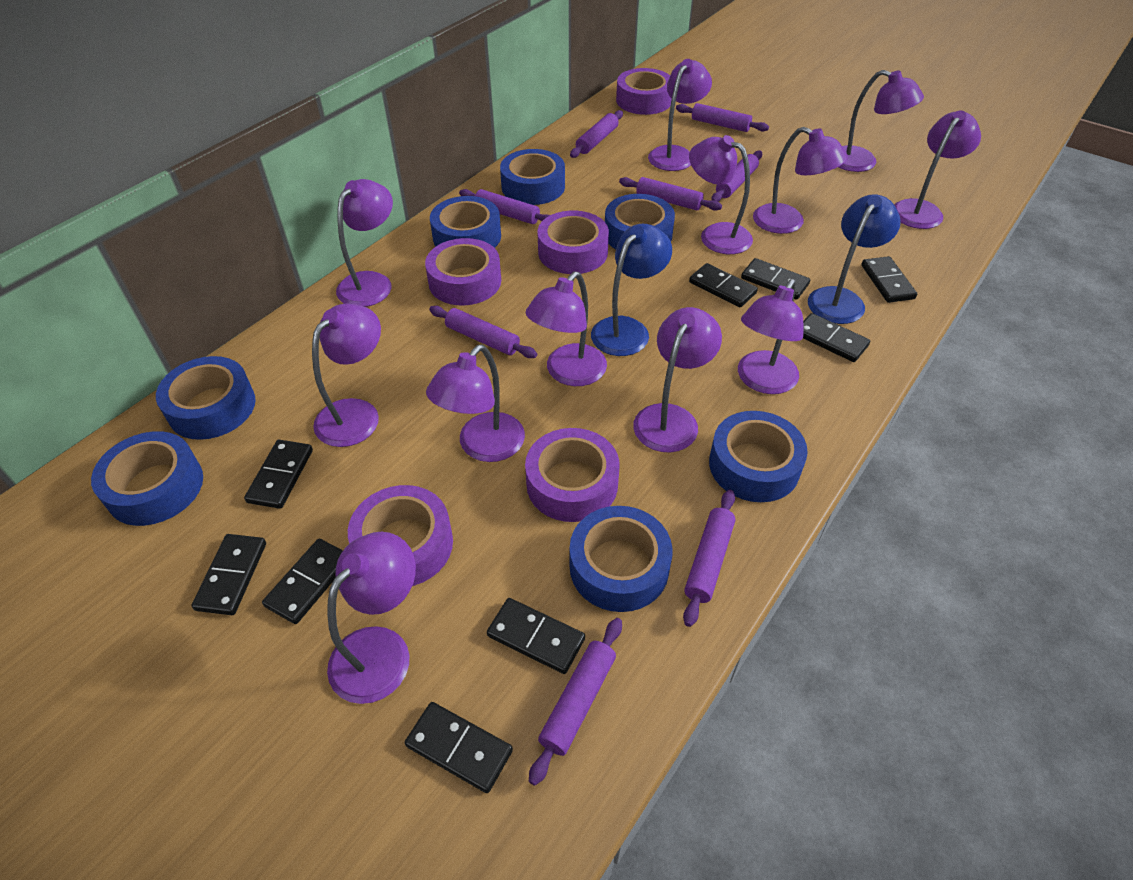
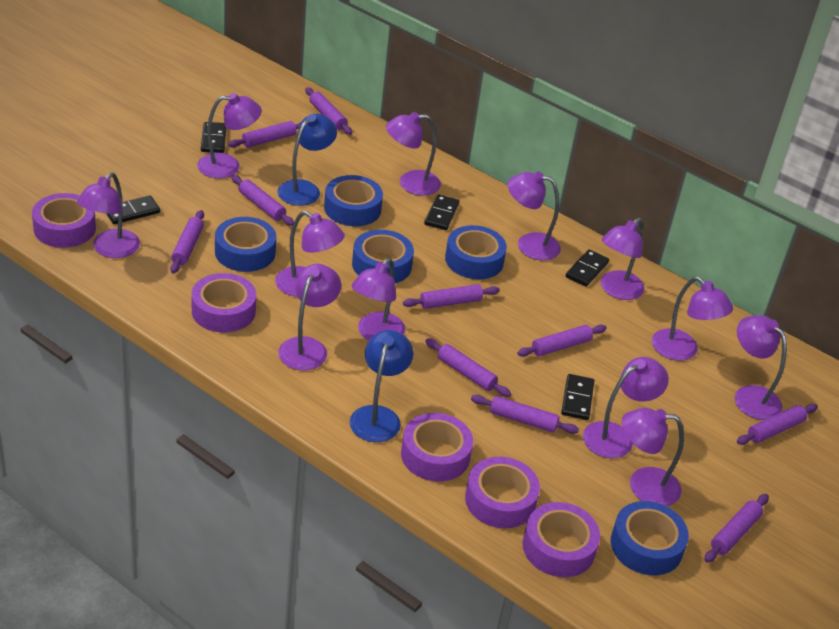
black domino: 9 -> 5
blue tape: 7 -> 5
purple rolling pin: 8 -> 10

